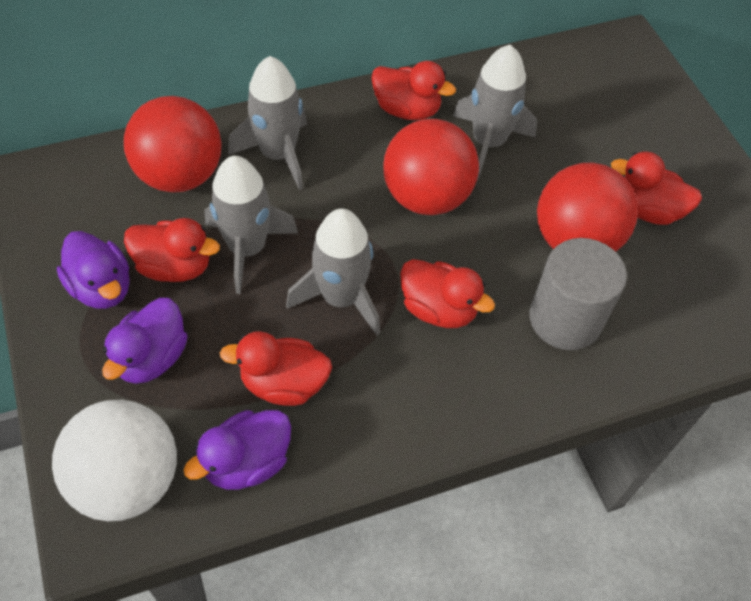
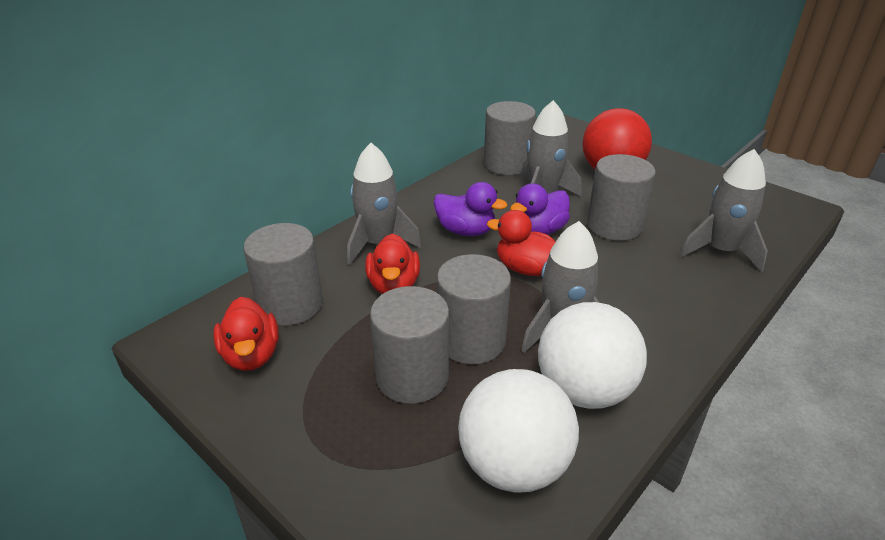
grey cylinder: 1 -> 5
purple duck: 3 -> 2
red ball: 3 -> 1
red duck: 5 -> 3
white ball: 1 -> 2

